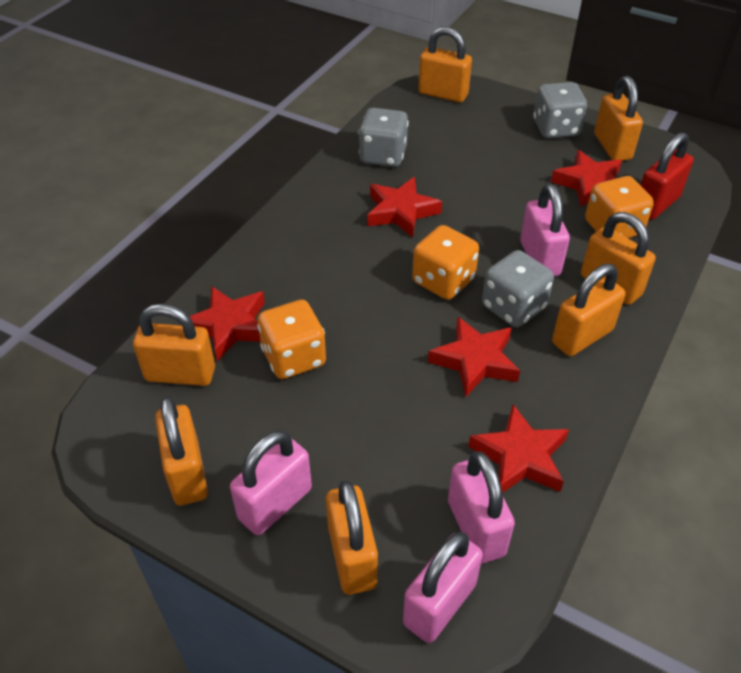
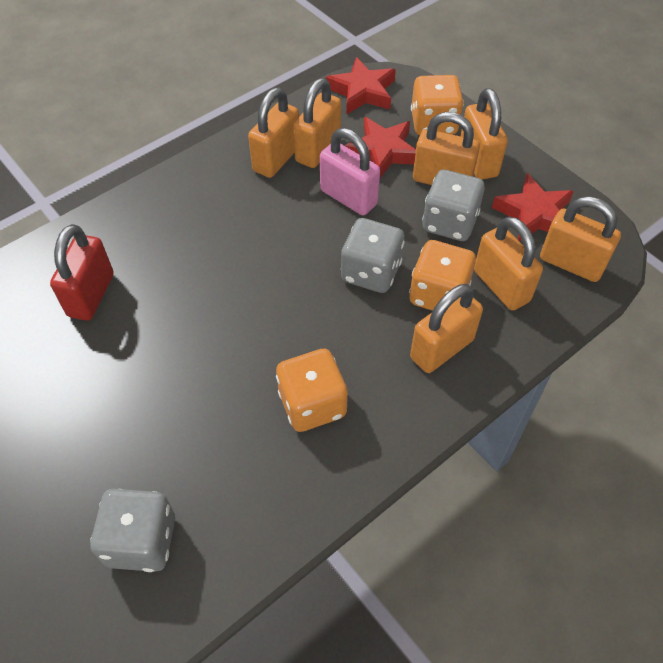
pink padlock: 4 -> 1
red star: 5 -> 3

